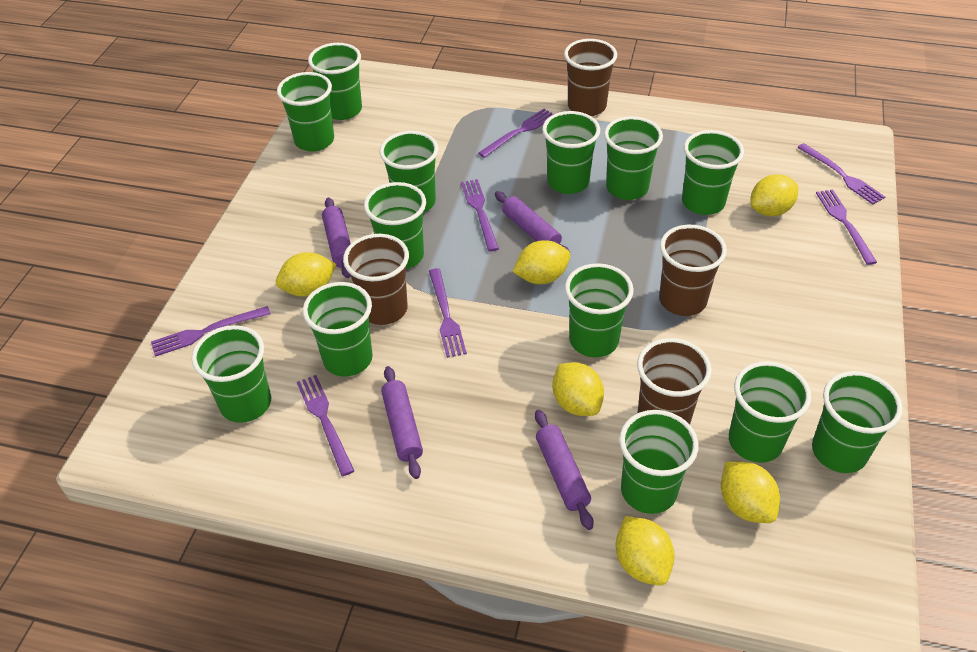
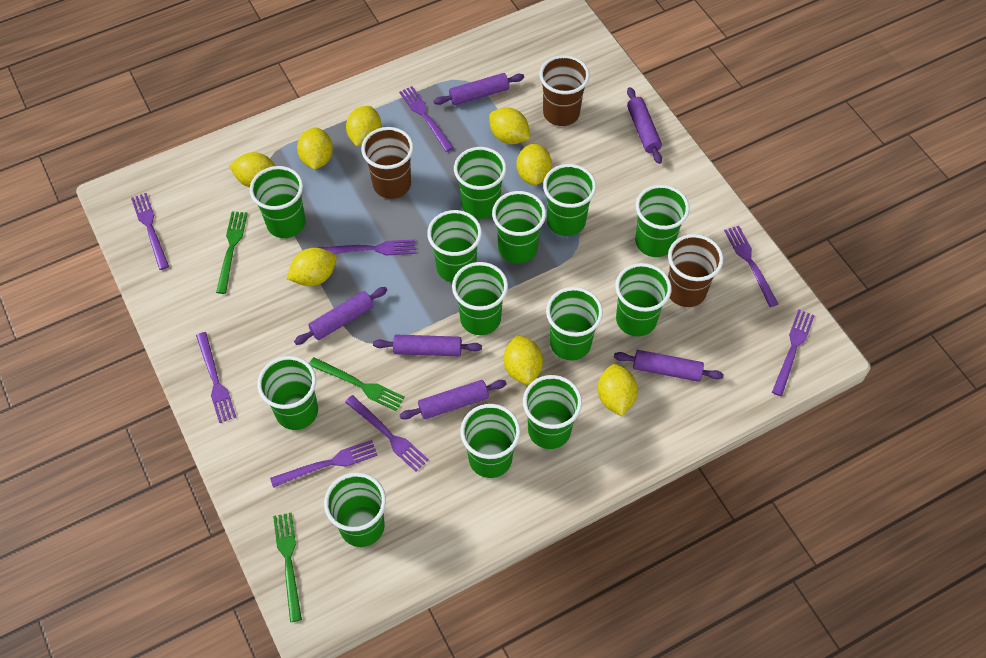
brown cup: 4 -> 3
green fork: 0 -> 3
purple fork: 7 -> 8
purple rolling pin: 4 -> 6
yellow lemon: 6 -> 8

